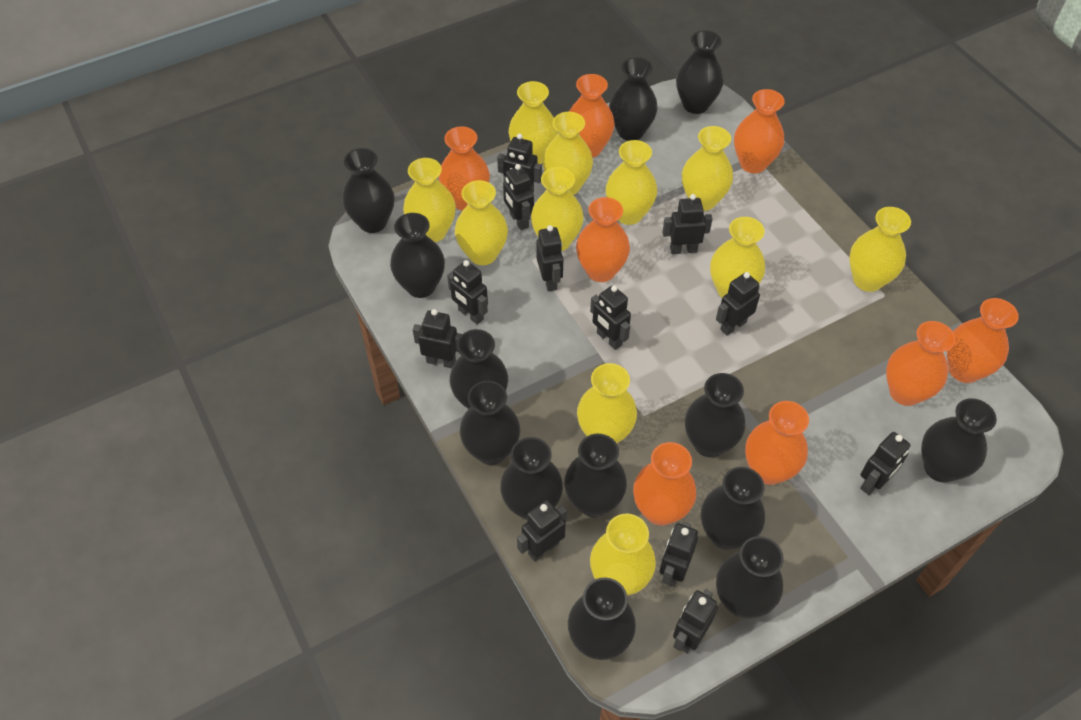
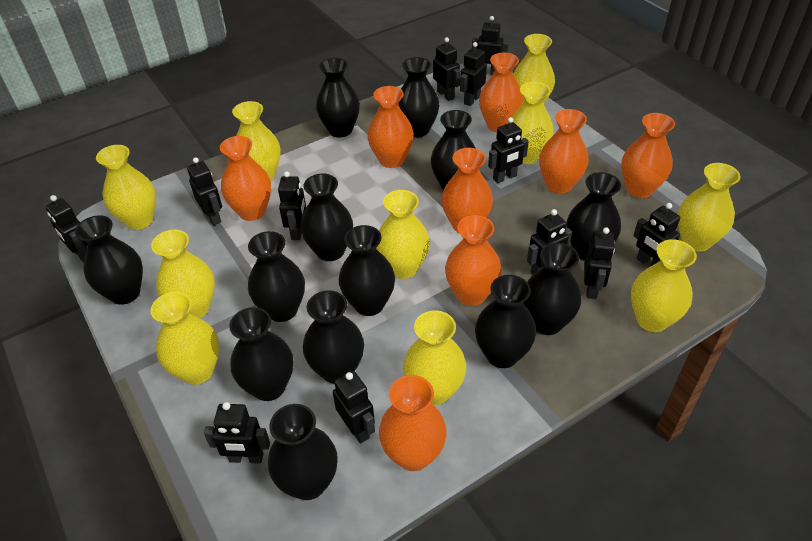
yellow vase: 11 -> 10

